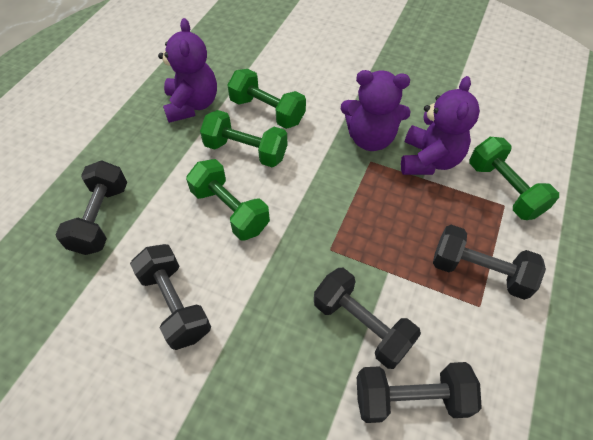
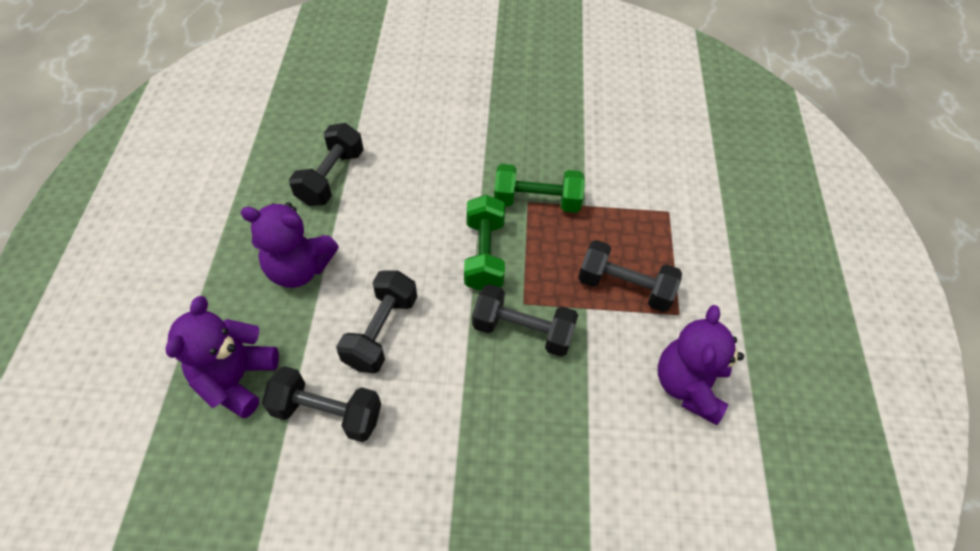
green dumbbell: 4 -> 2

